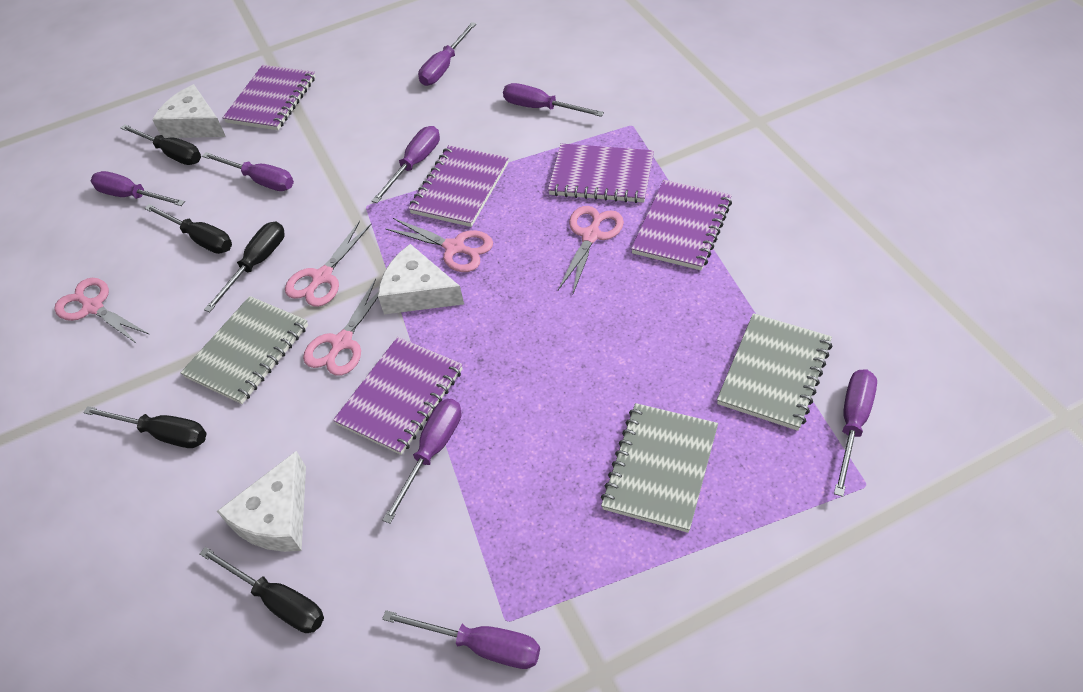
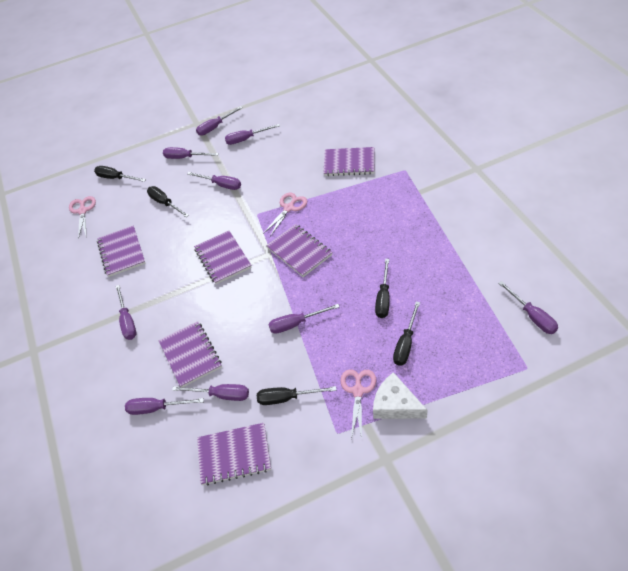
grey notebook: 3 -> 0
pink scissors: 5 -> 3
purple notebook: 5 -> 6
purple screwdriver: 8 -> 9
white cheese: 3 -> 1

